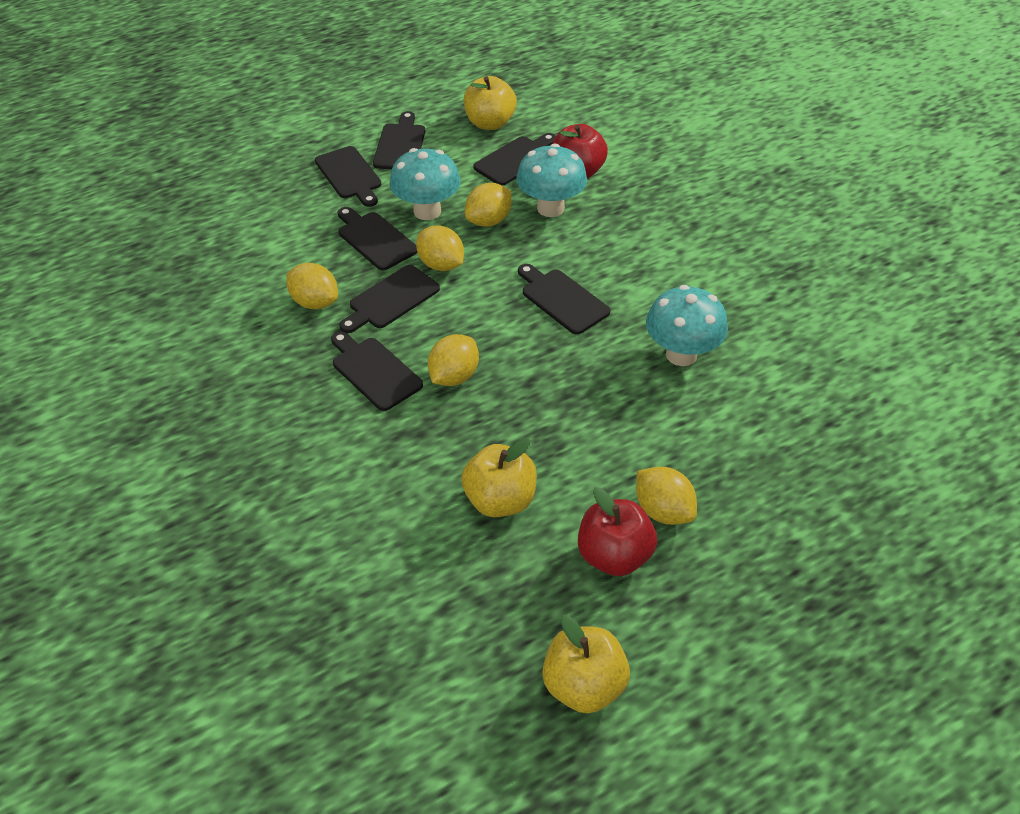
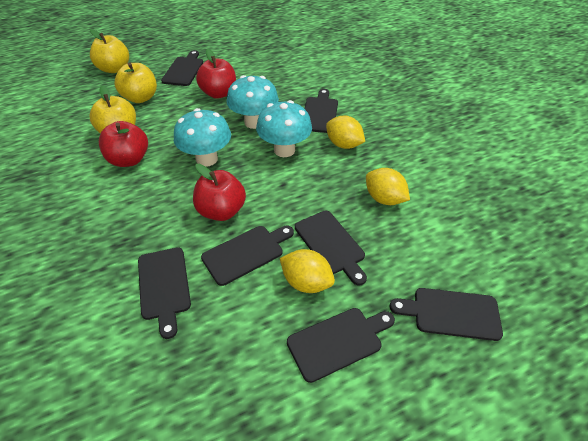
red apple: 2 -> 3
yellow lemon: 5 -> 3

